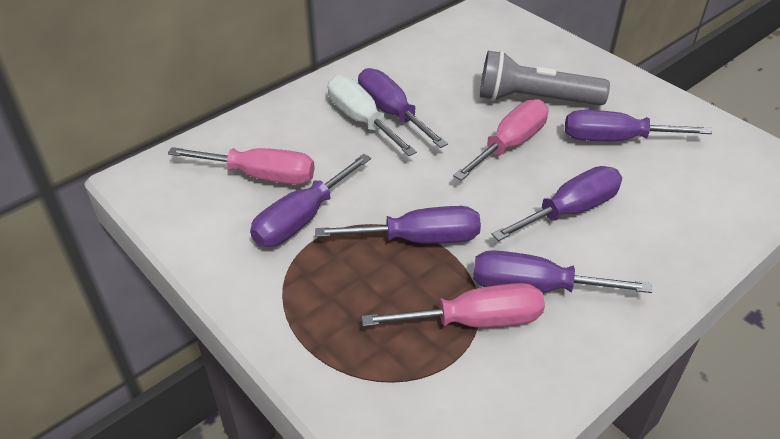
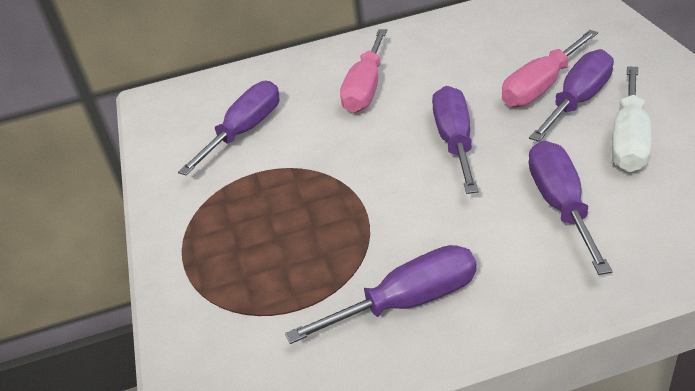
grey flashlight: 1 -> 0
pink screwdriver: 3 -> 2
purple screwdriver: 6 -> 5

